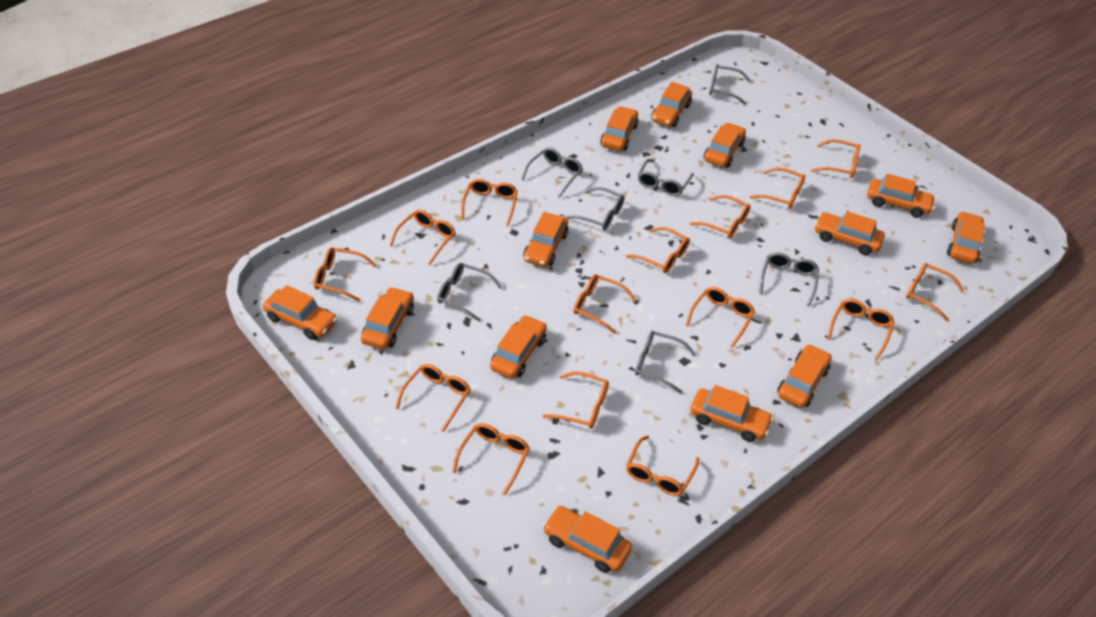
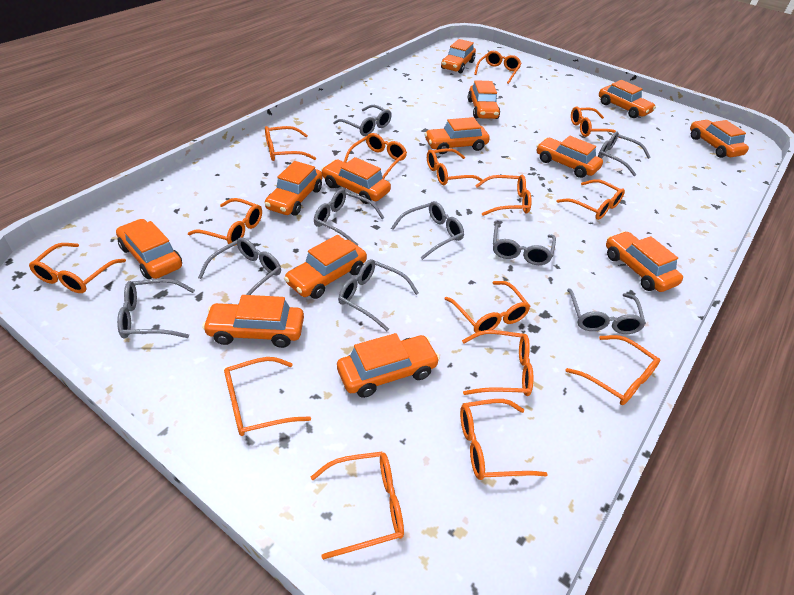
grey glasses: 7 -> 9

